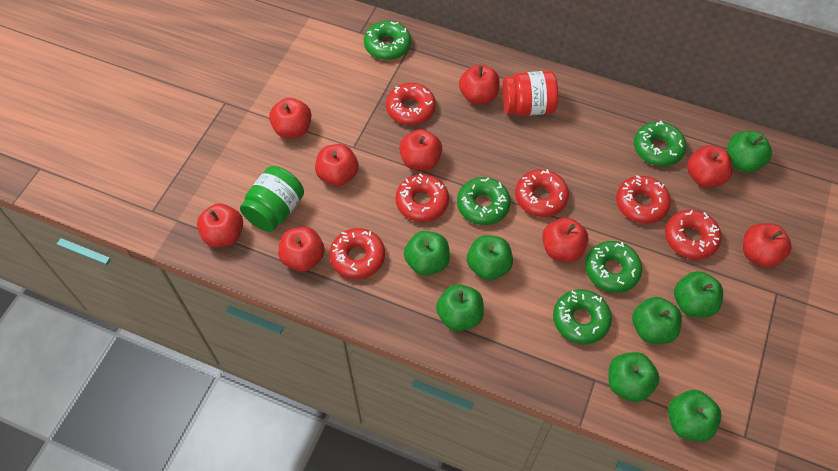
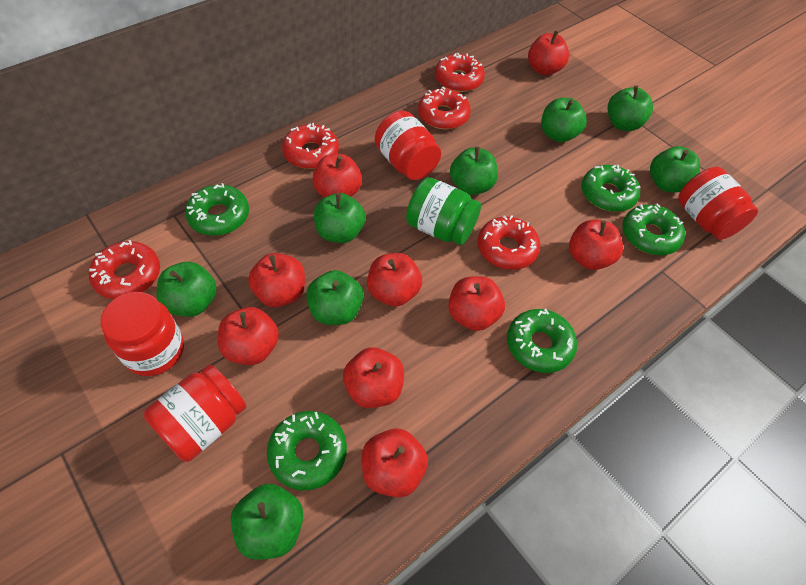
red donut: 6 -> 5
red jar: 1 -> 4

